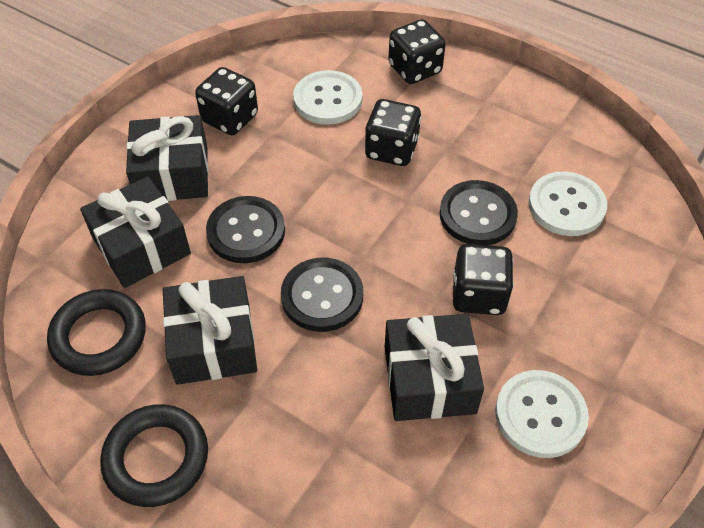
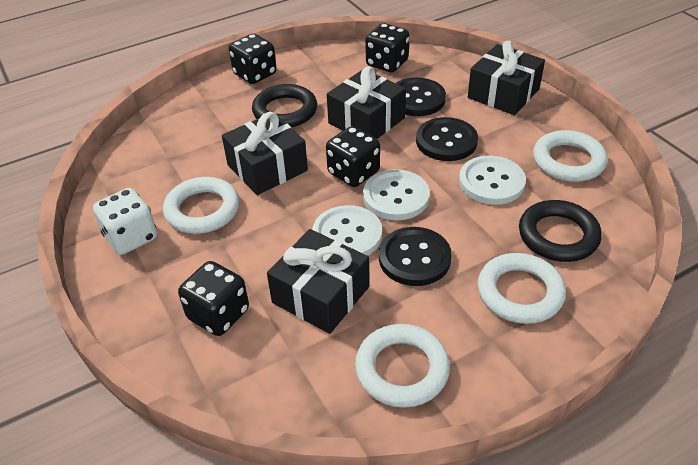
white dice: 0 -> 1
white ring: 0 -> 4

